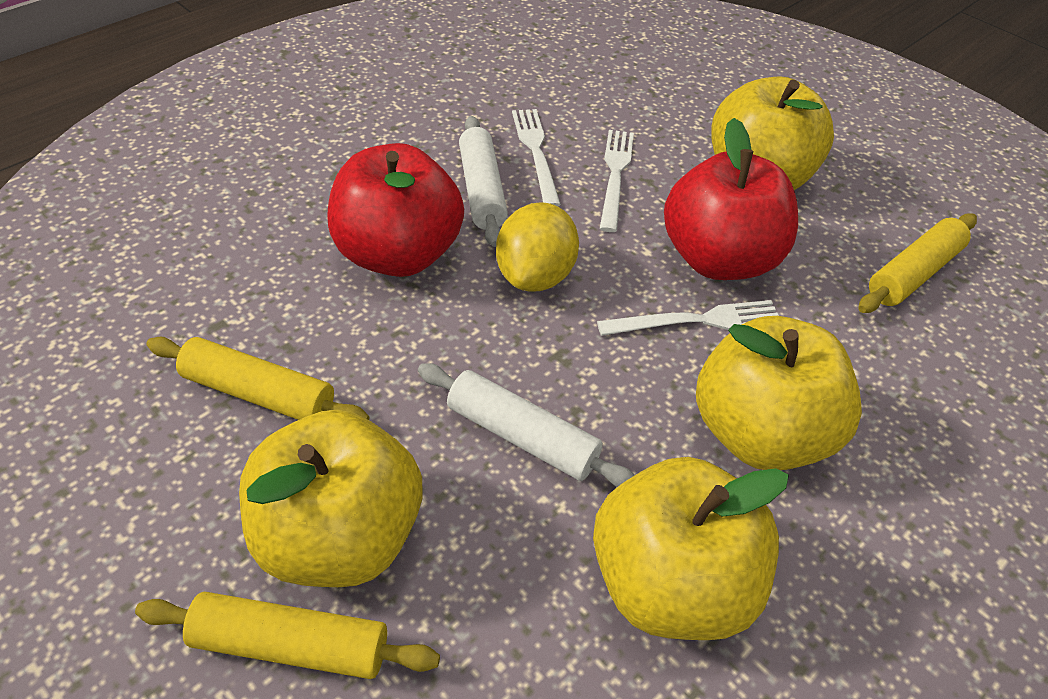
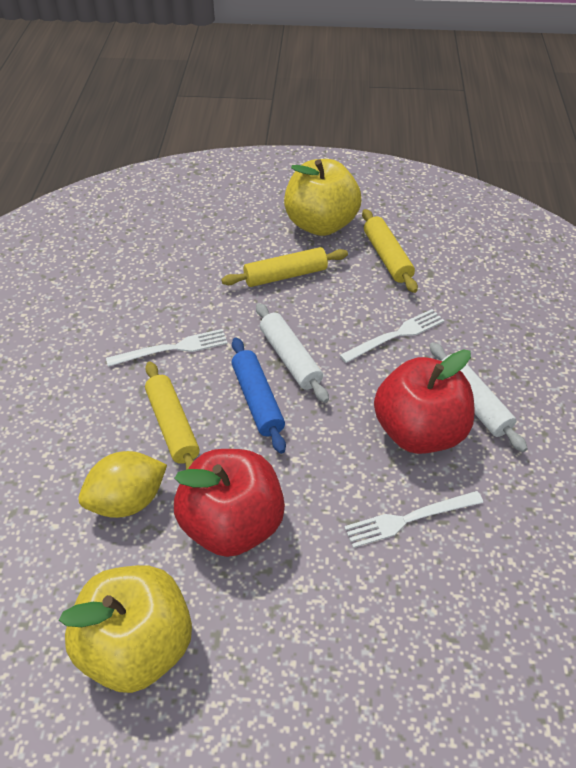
blue rolling pin: 0 -> 1
yellow apple: 4 -> 2

